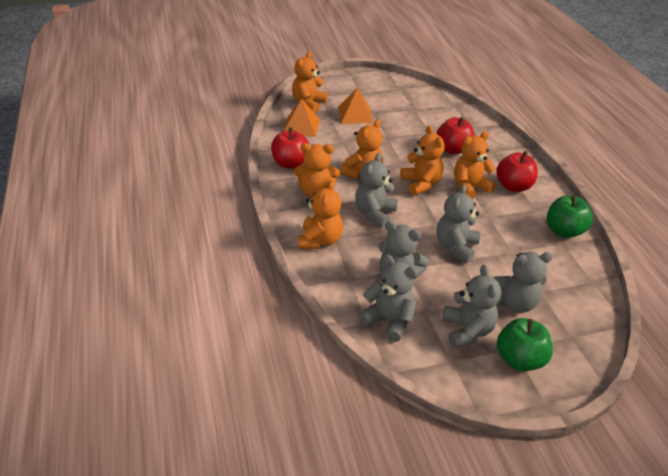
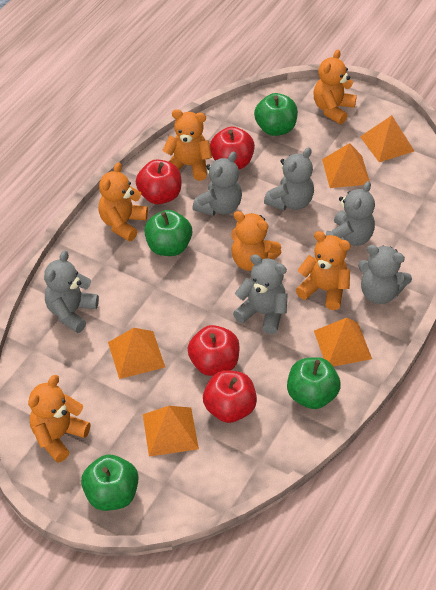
green apple: 2 -> 4
orange pyramid: 2 -> 5
red apple: 3 -> 4

